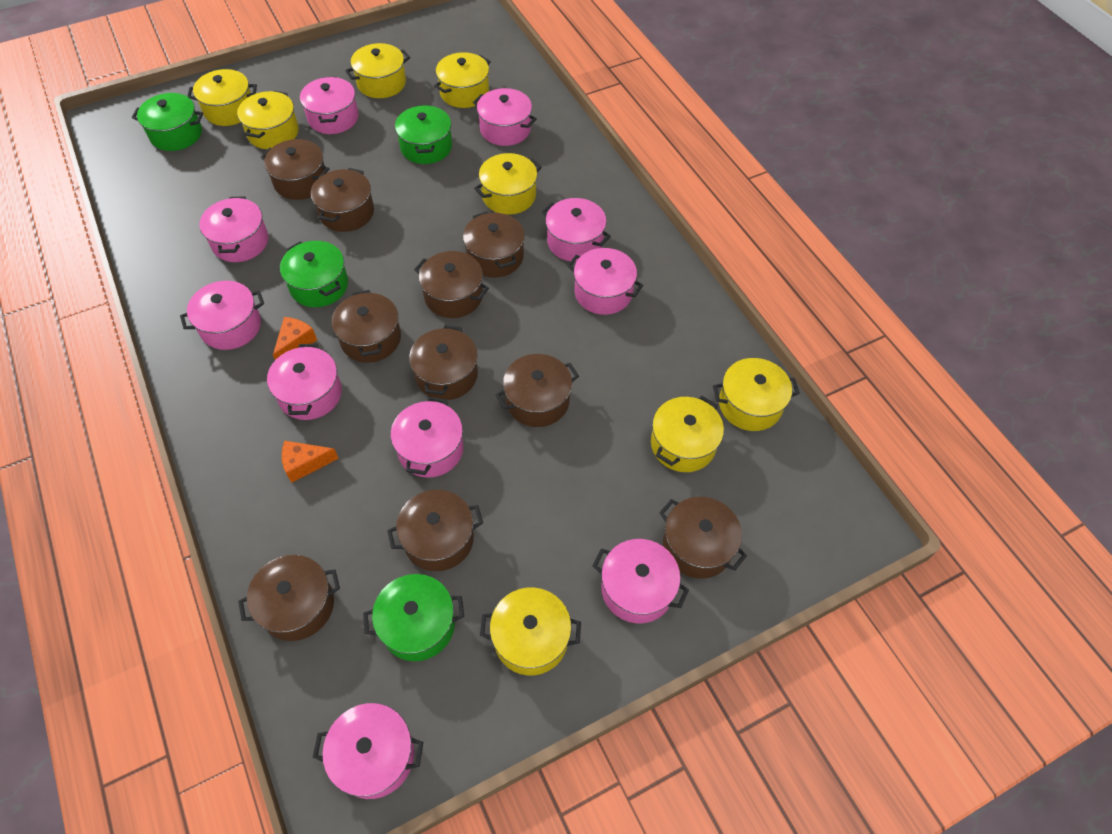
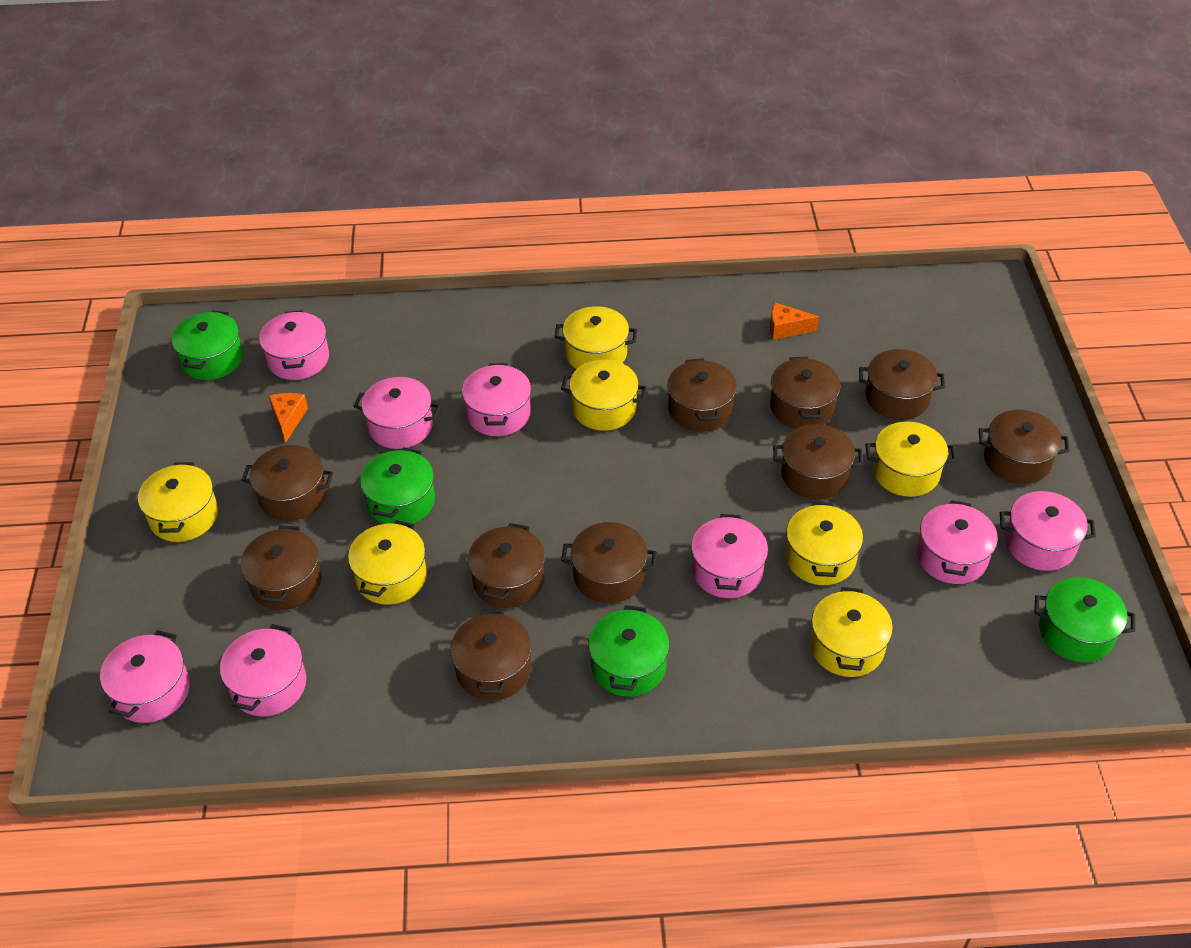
pink pot: 10 -> 8
yellow pot: 8 -> 7

